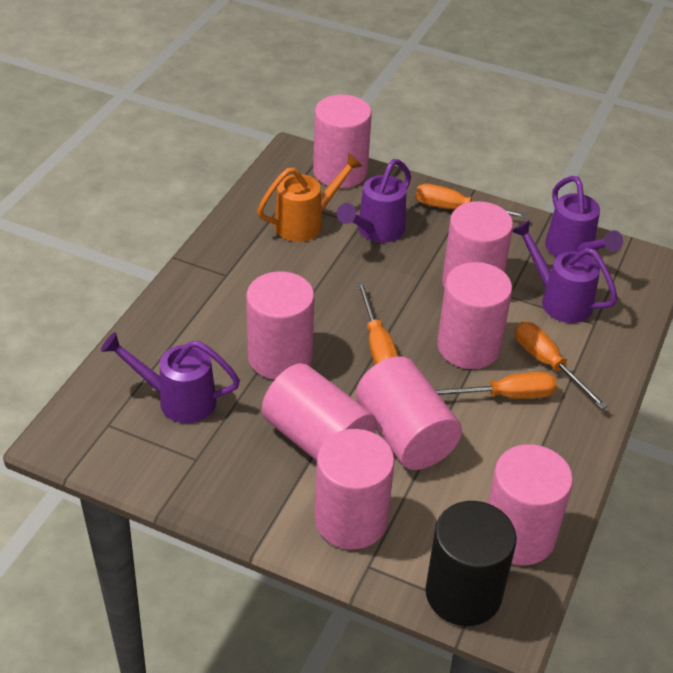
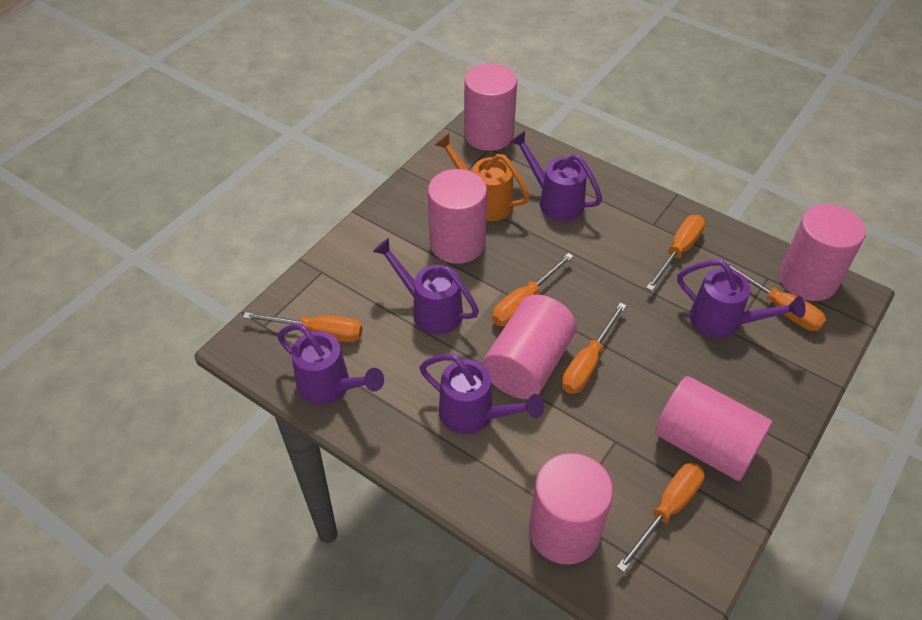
black cylinder: 1 -> 0
orange screwdriver: 4 -> 6
pink cylinder: 8 -> 6
purple watering can: 4 -> 5

